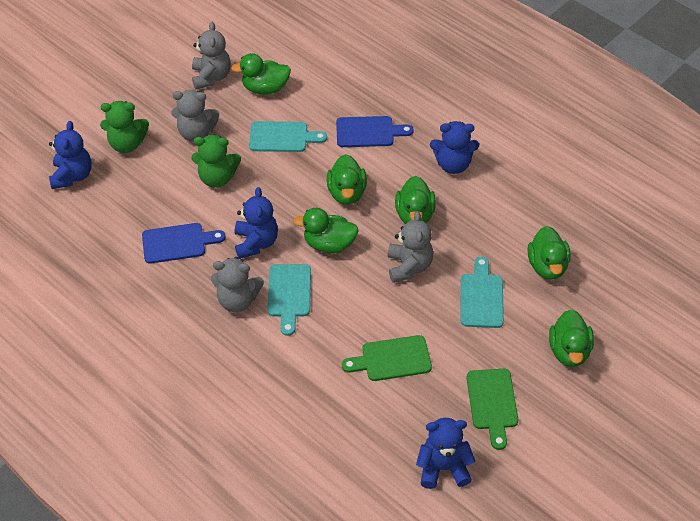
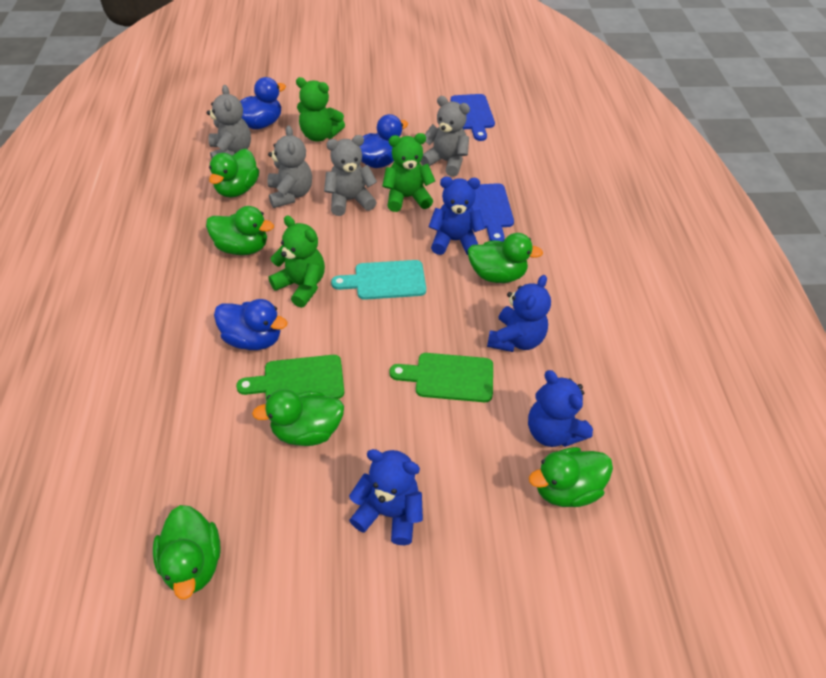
blue duck: 0 -> 3
green teddy bear: 2 -> 3
turquoise cutting board: 3 -> 1

